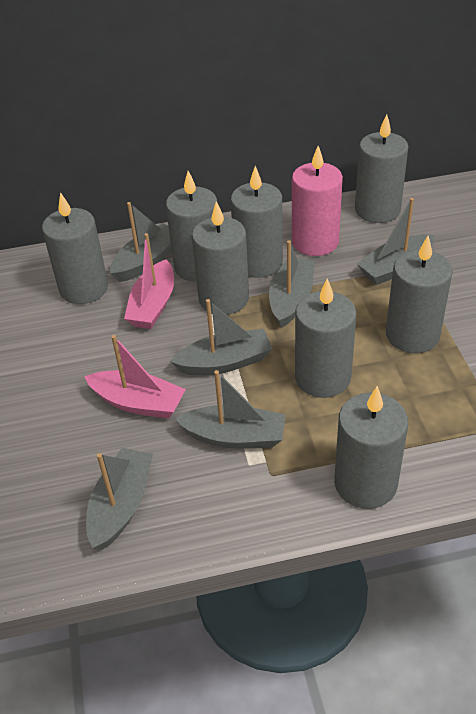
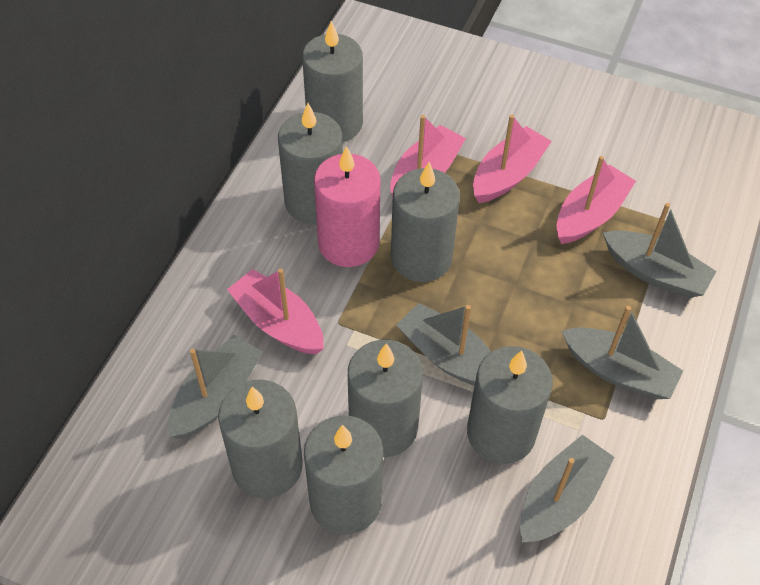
grey boat: 6 -> 5
grey candle: 8 -> 7
pink boat: 2 -> 4

